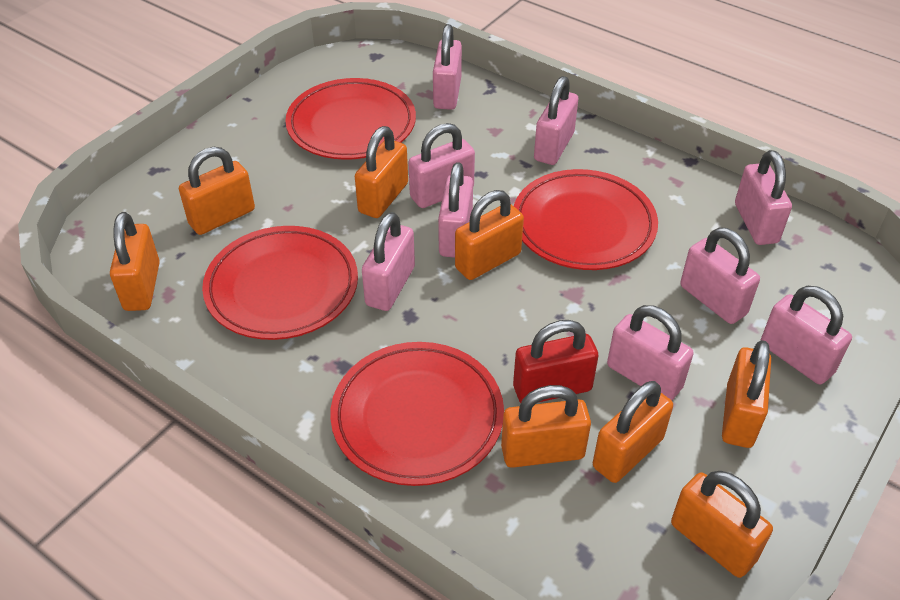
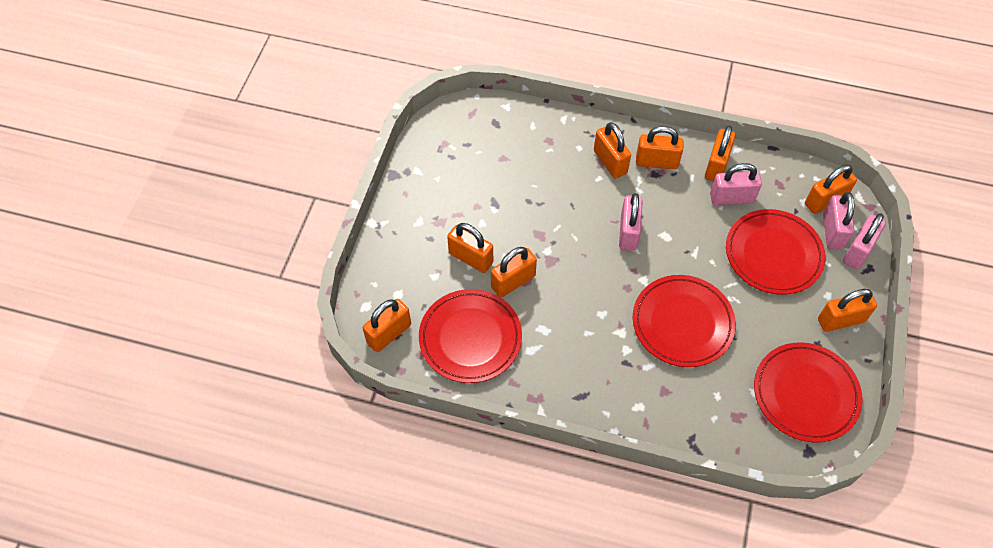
pink padlock: 9 -> 4
red padlock: 1 -> 0

